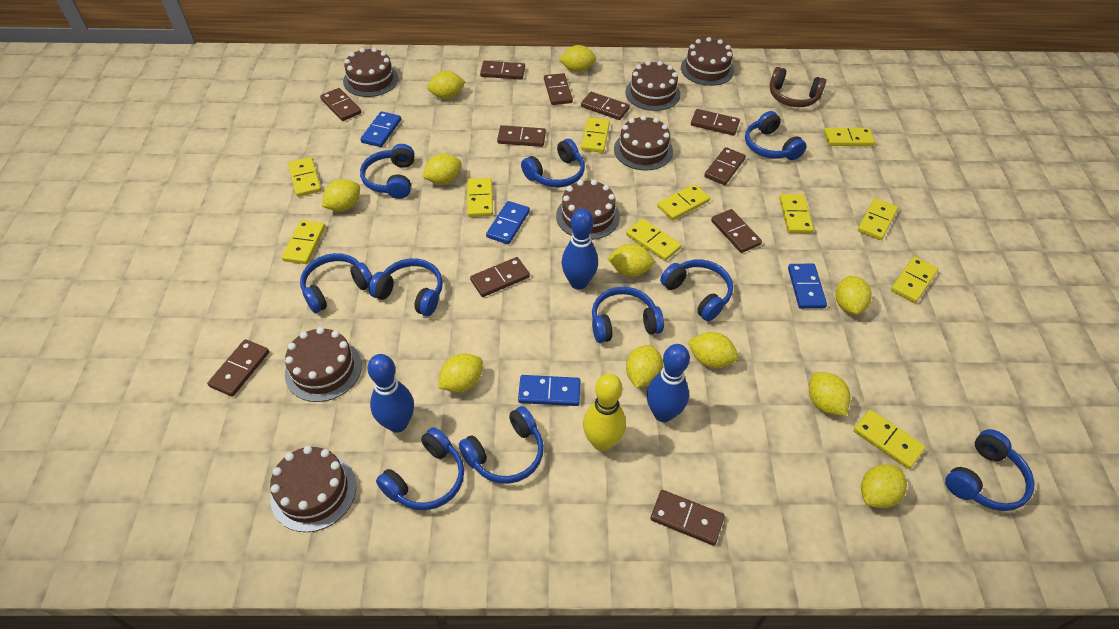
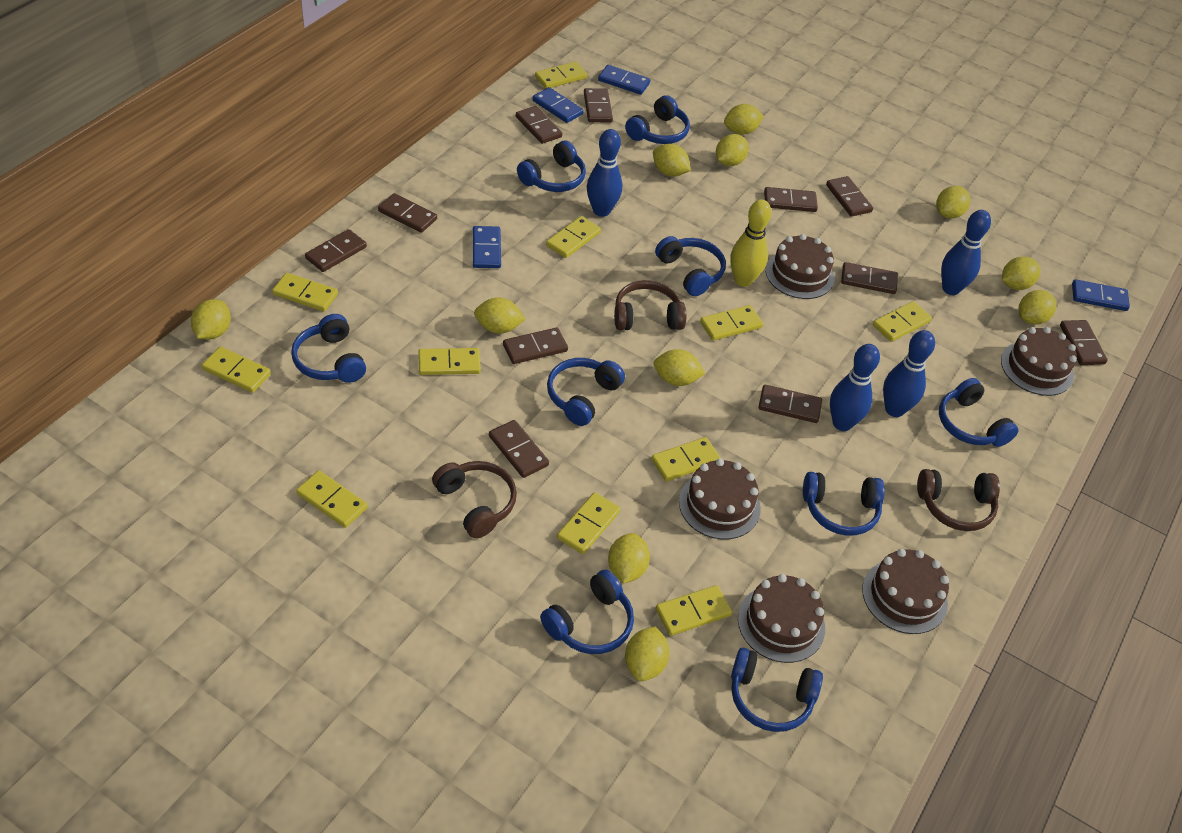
blue bowling pin: 3 -> 4
blue headphones: 10 -> 9
brown cake: 7 -> 5
brown headphones: 1 -> 3

